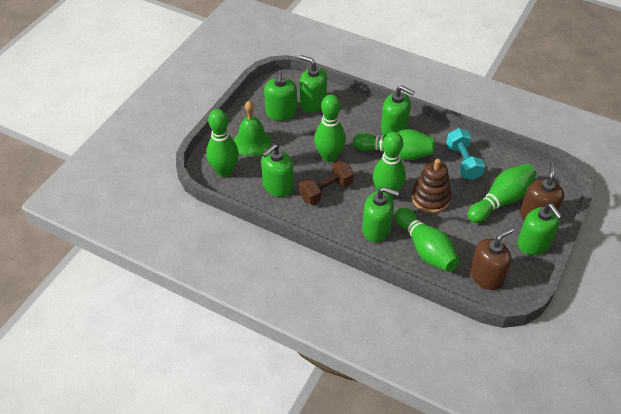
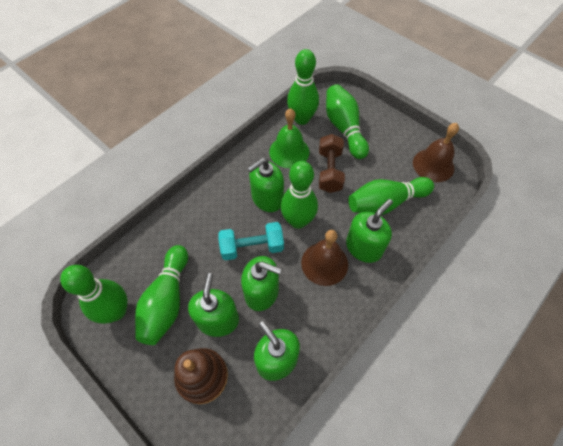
brown bell: 0 -> 2
brown soap dispenser: 2 -> 0
green soap dispenser: 6 -> 5

